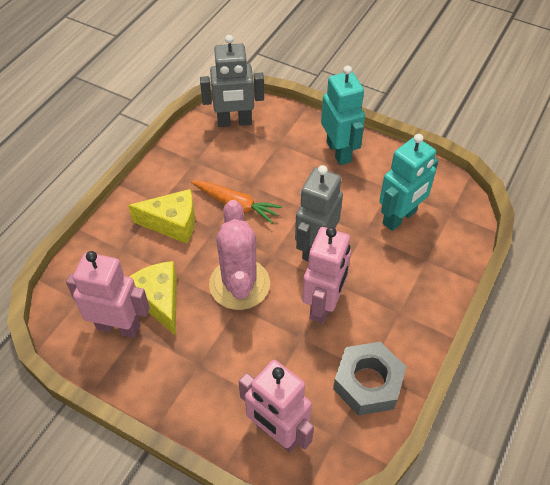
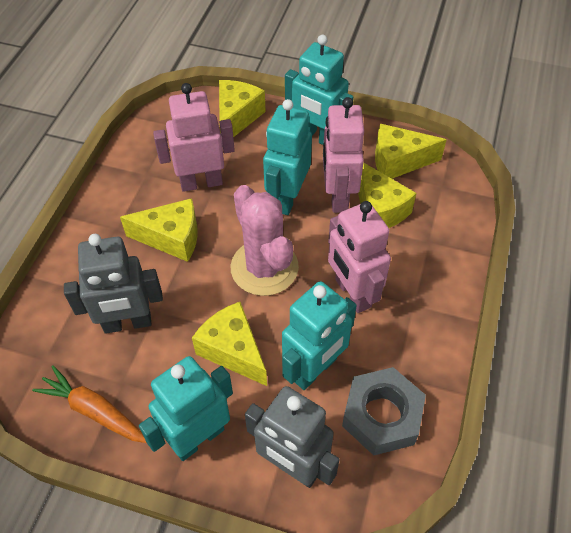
turquoise robot: 2 -> 4
yellow cheese: 2 -> 5

